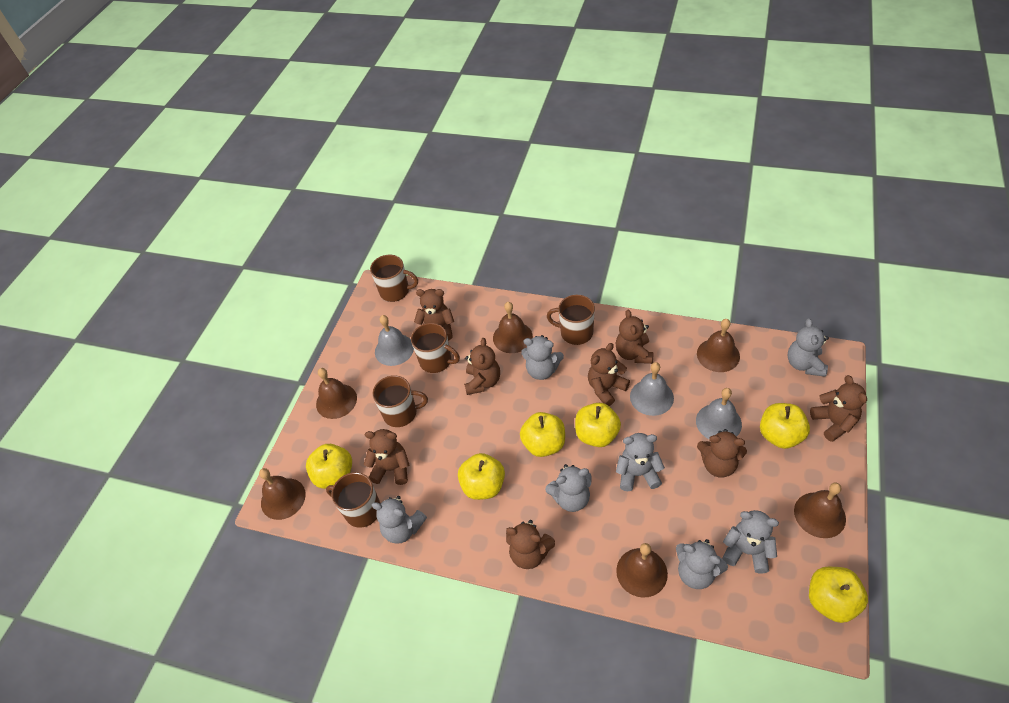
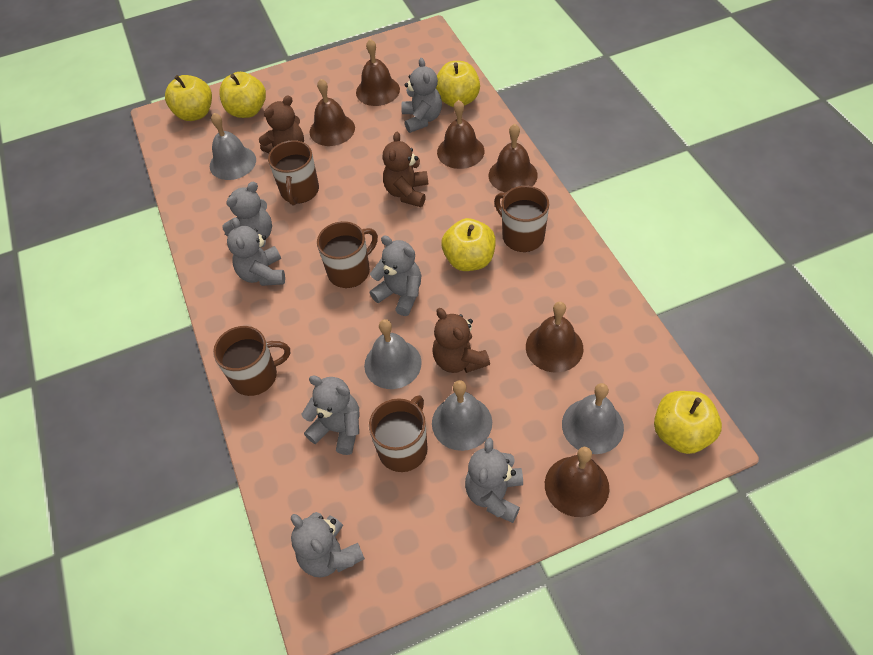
brown teddy bear: 8 -> 3
grey bell: 3 -> 4
yellow apple: 6 -> 5

